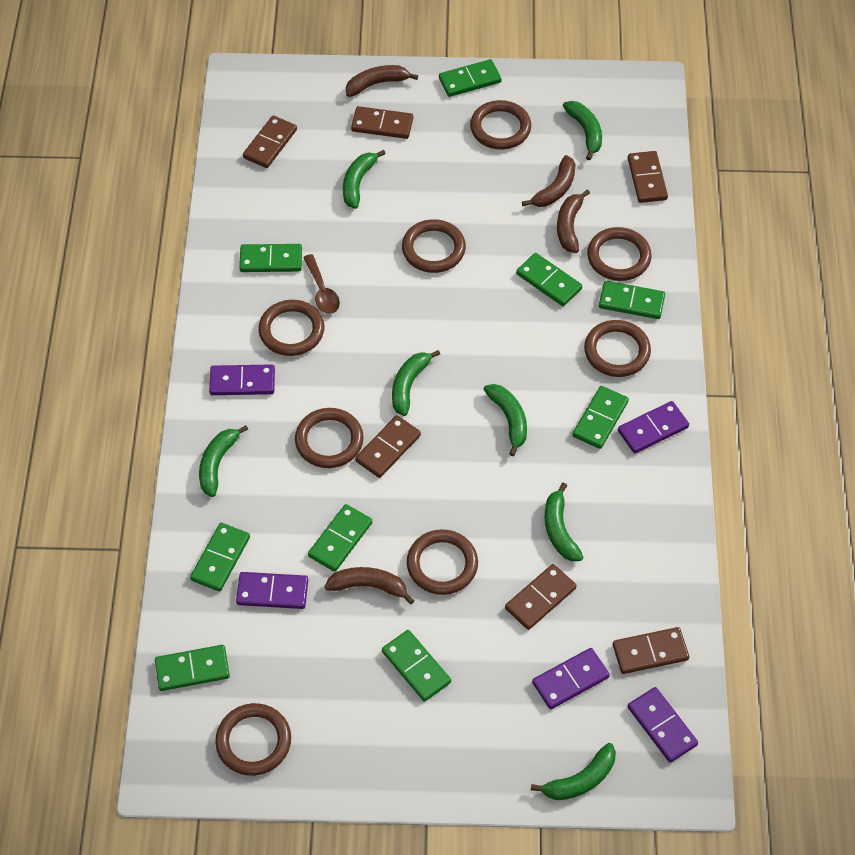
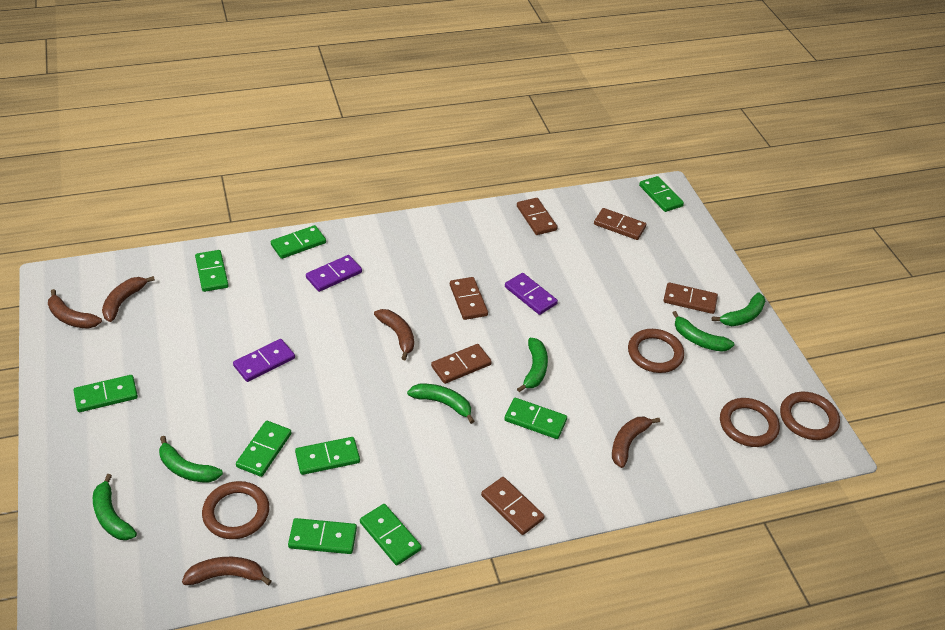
brown banana: 4 -> 5
brown ring: 8 -> 4
brown spoon: 1 -> 0
green banana: 7 -> 6
purple domino: 5 -> 3

